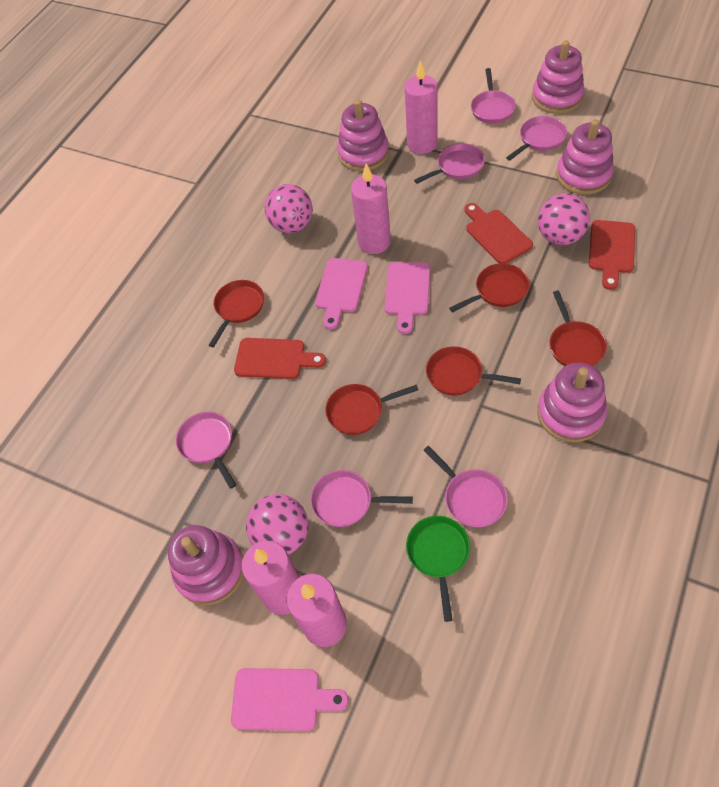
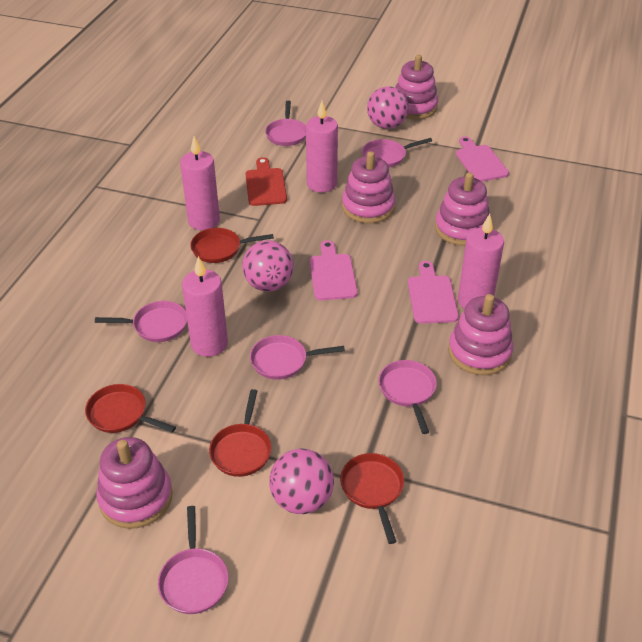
green pan: 1 -> 0
red cutting board: 3 -> 1
red pan: 5 -> 4

